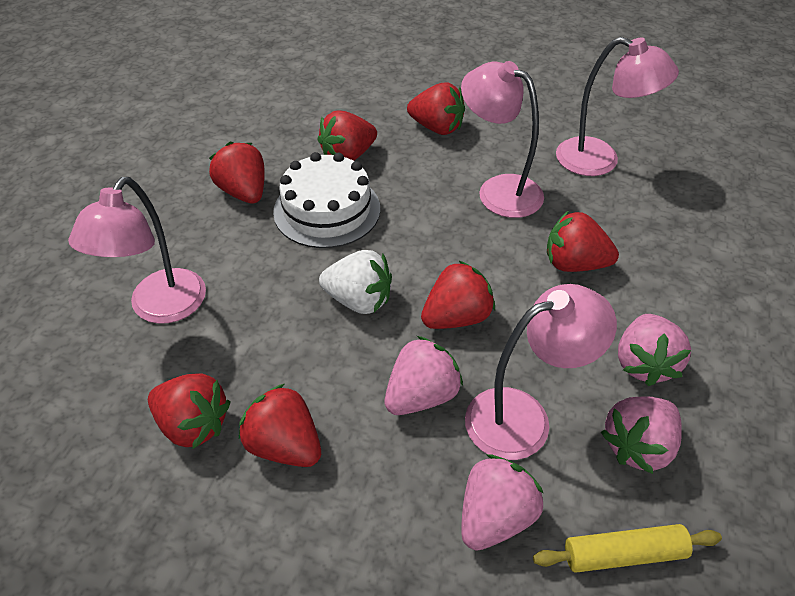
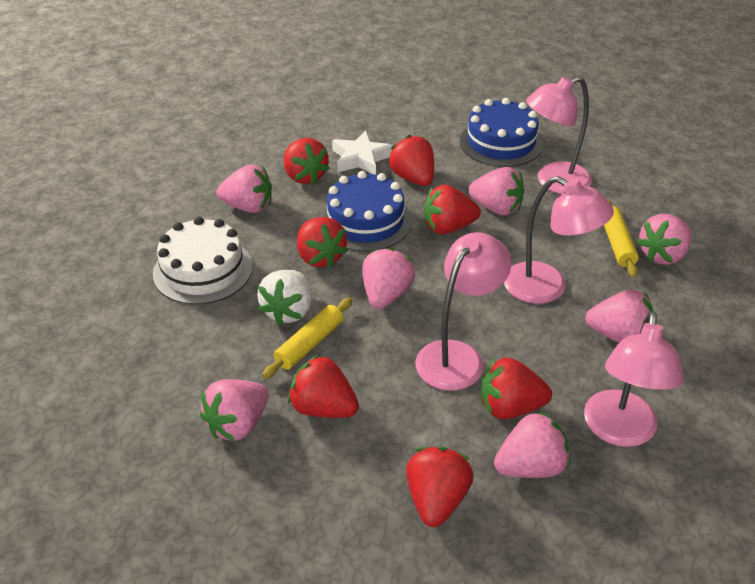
blue cake: 0 -> 2
pink strawberry: 4 -> 7
white star: 0 -> 1
yellow rolling pin: 1 -> 2

